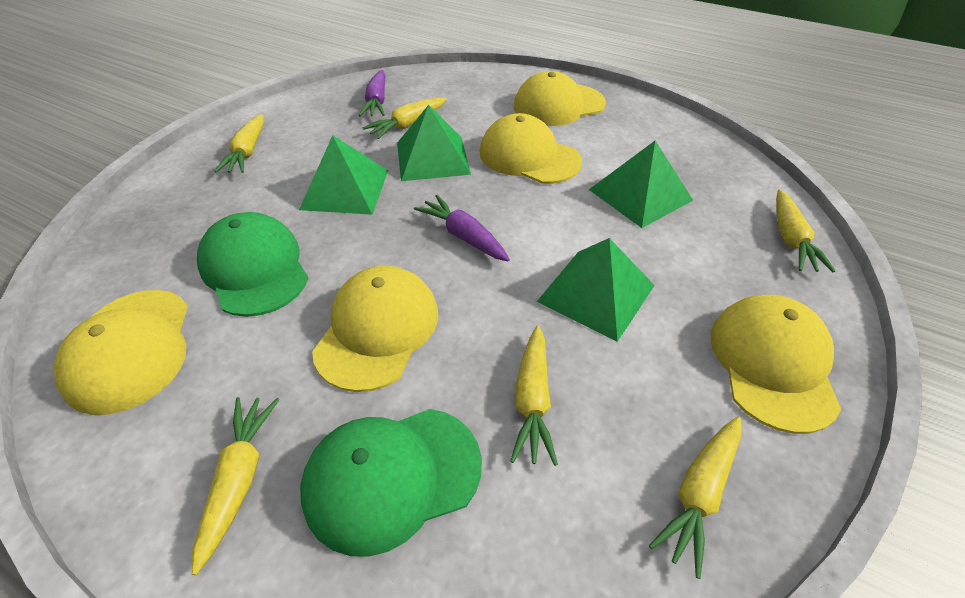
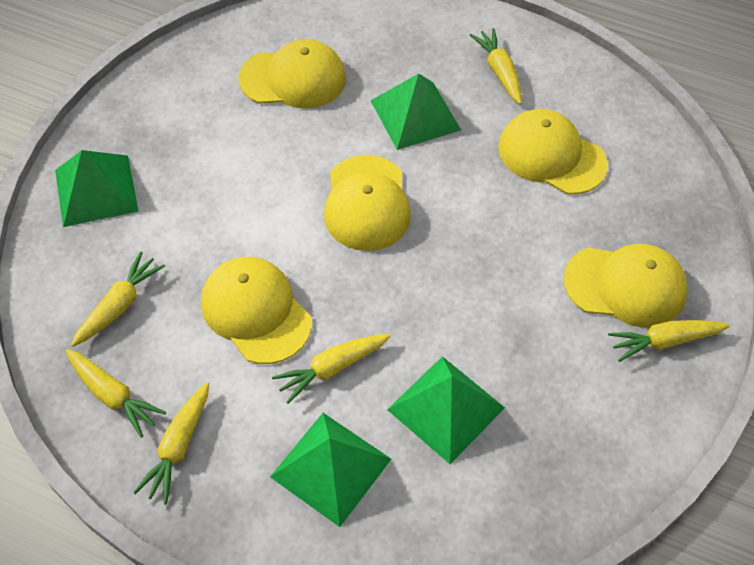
green cap: 2 -> 0
purple carrot: 2 -> 0

